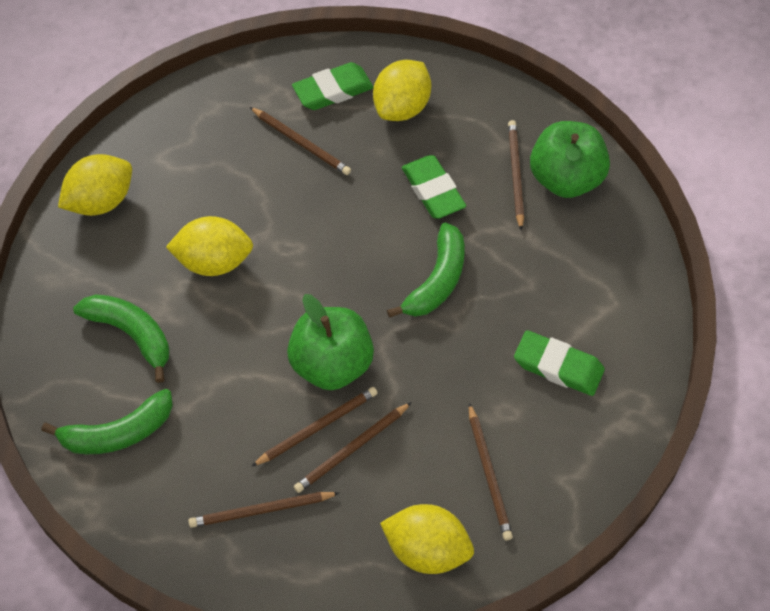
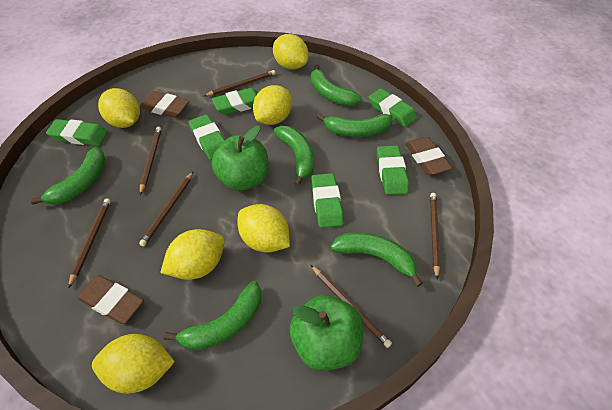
brown eraser: 0 -> 3
green banana: 3 -> 6
green eraser: 3 -> 6
yellow lemon: 4 -> 6

